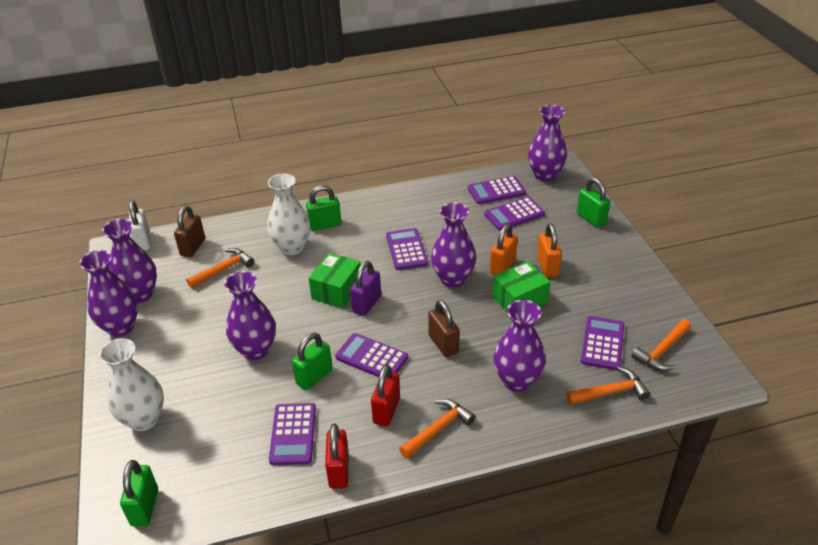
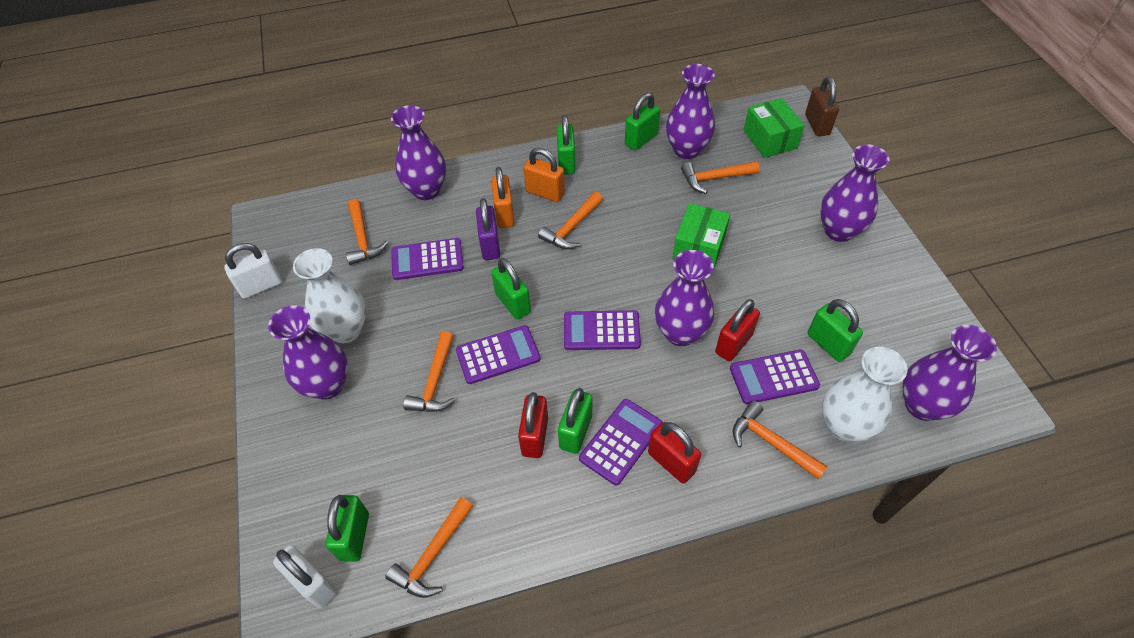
brown padlock: 2 -> 1
green padlock: 4 -> 6
orange hammer: 4 -> 6
purple calculator: 6 -> 5
red padlock: 2 -> 3
white padlock: 1 -> 2

